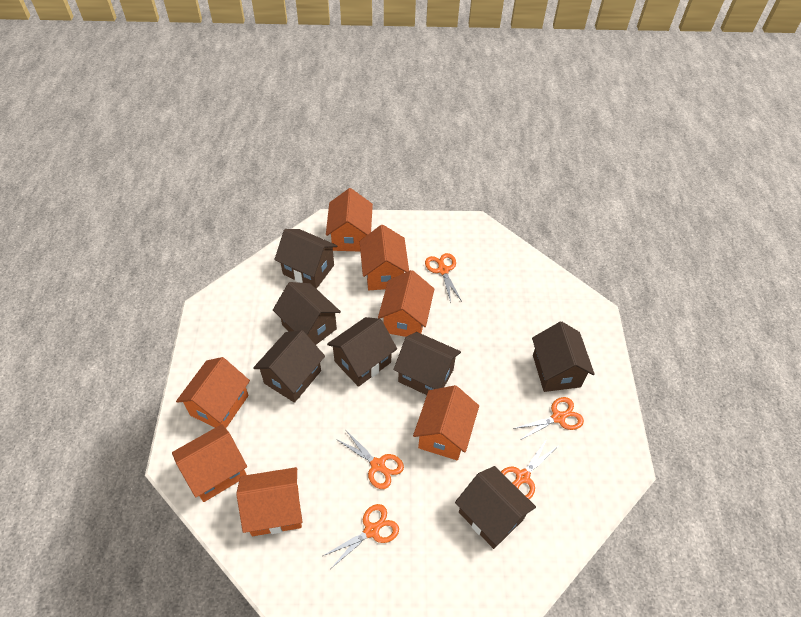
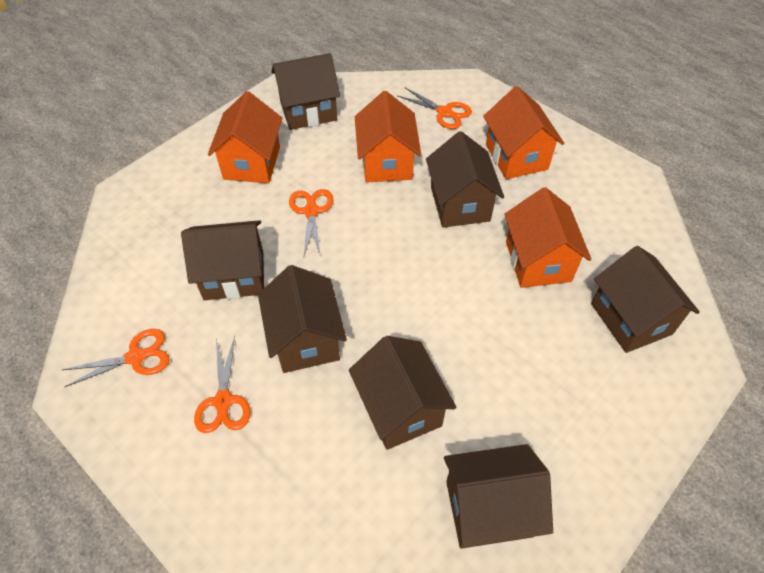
orange house: 7 -> 4
orange scissors: 5 -> 4

